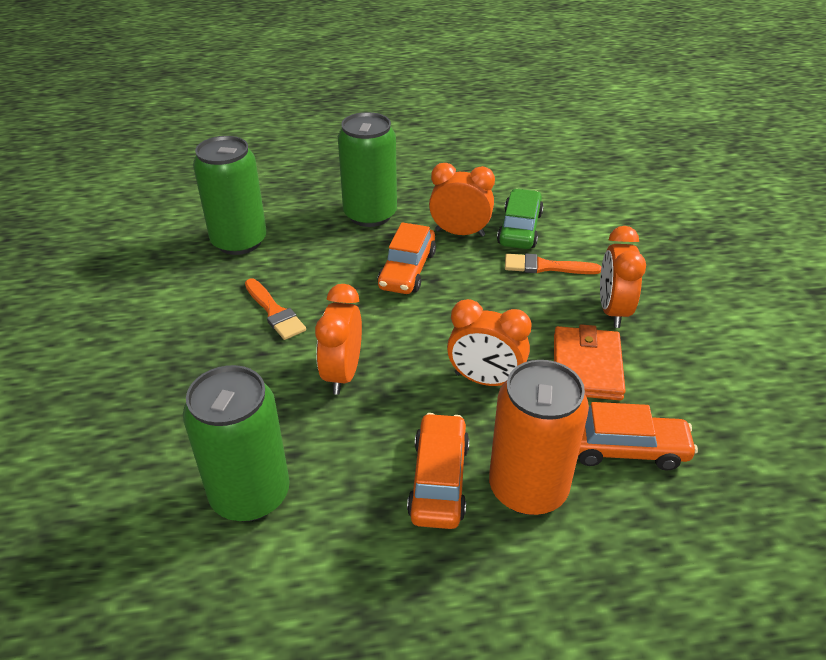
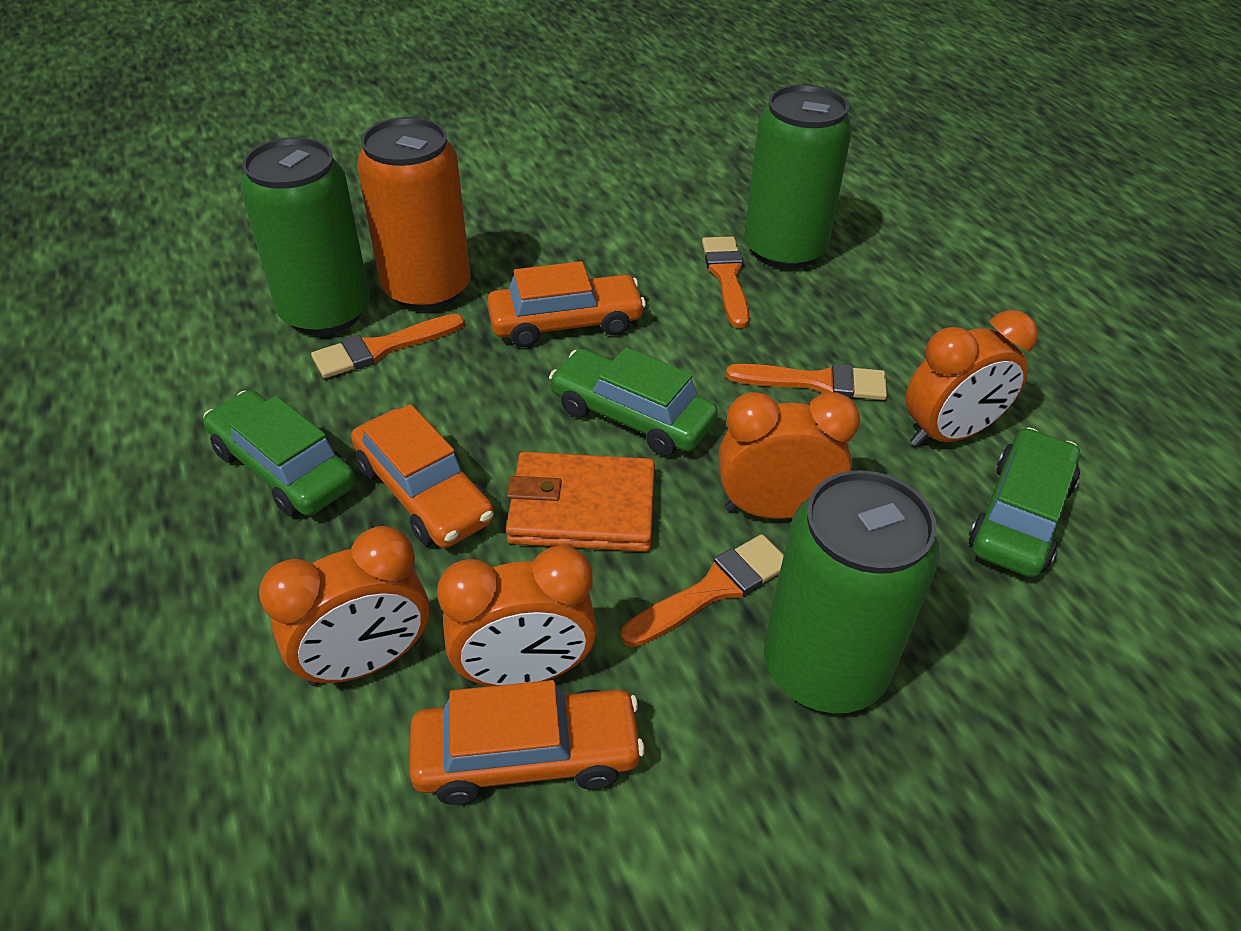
green car: 1 -> 3
orange brush: 2 -> 4

